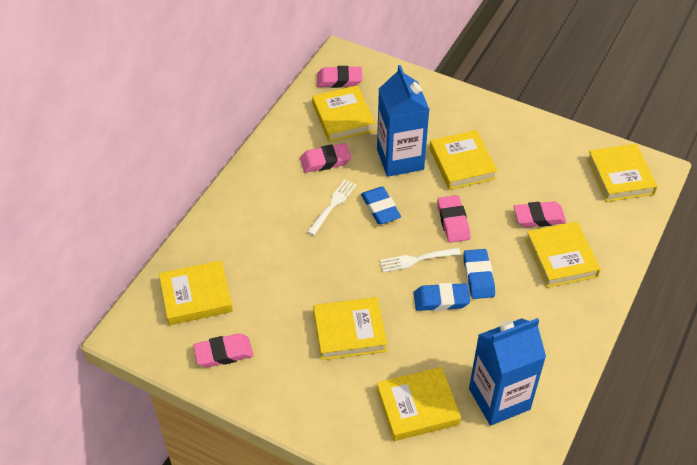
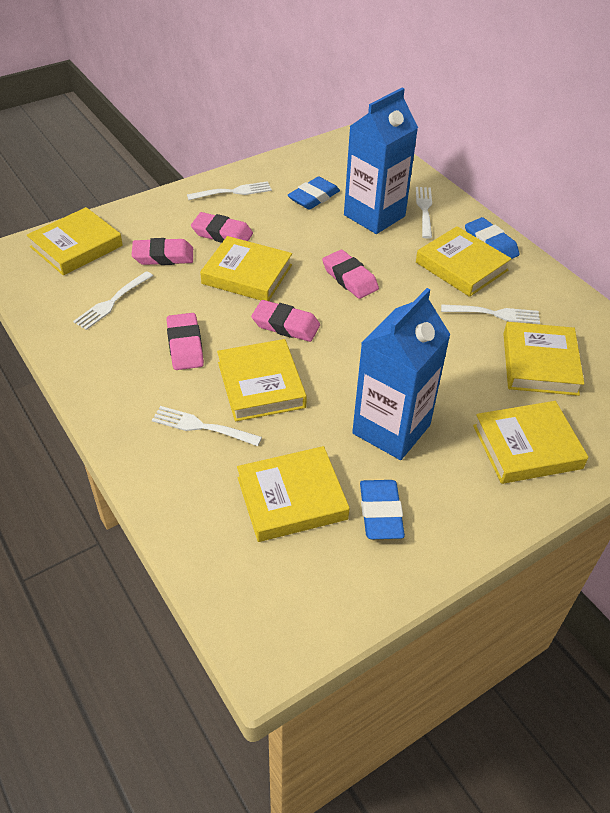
white fork: 2 -> 5

